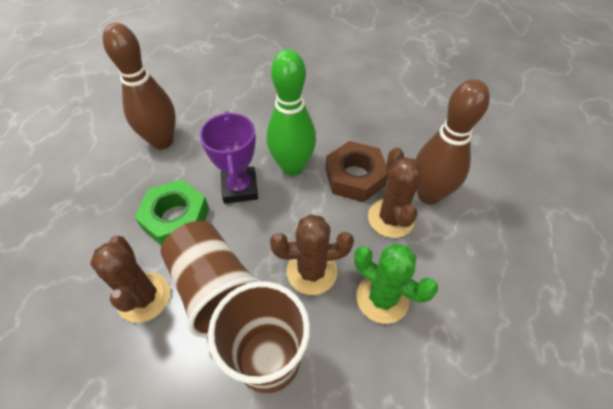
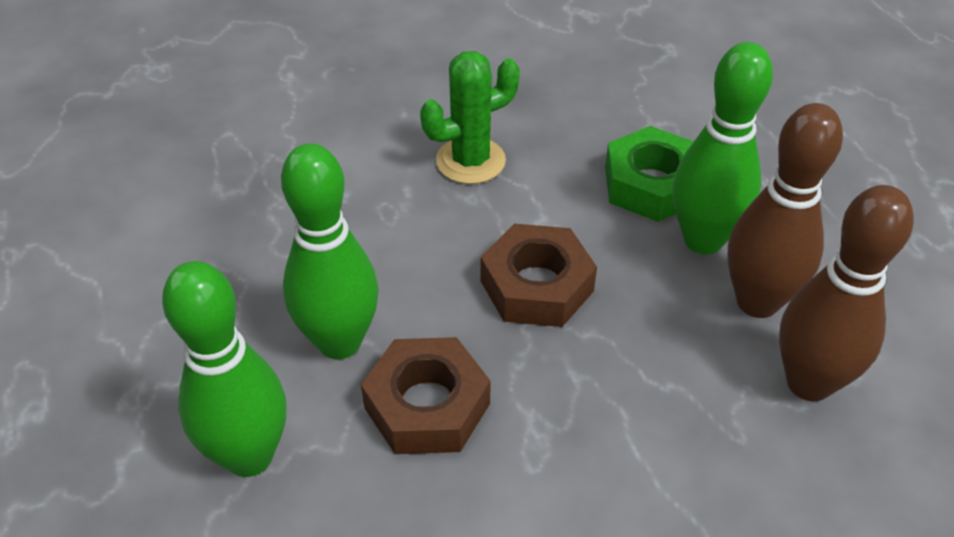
brown cactus: 3 -> 0
brown cup: 2 -> 0
brown nut: 1 -> 2
green bowling pin: 1 -> 3
purple trophy: 1 -> 0

